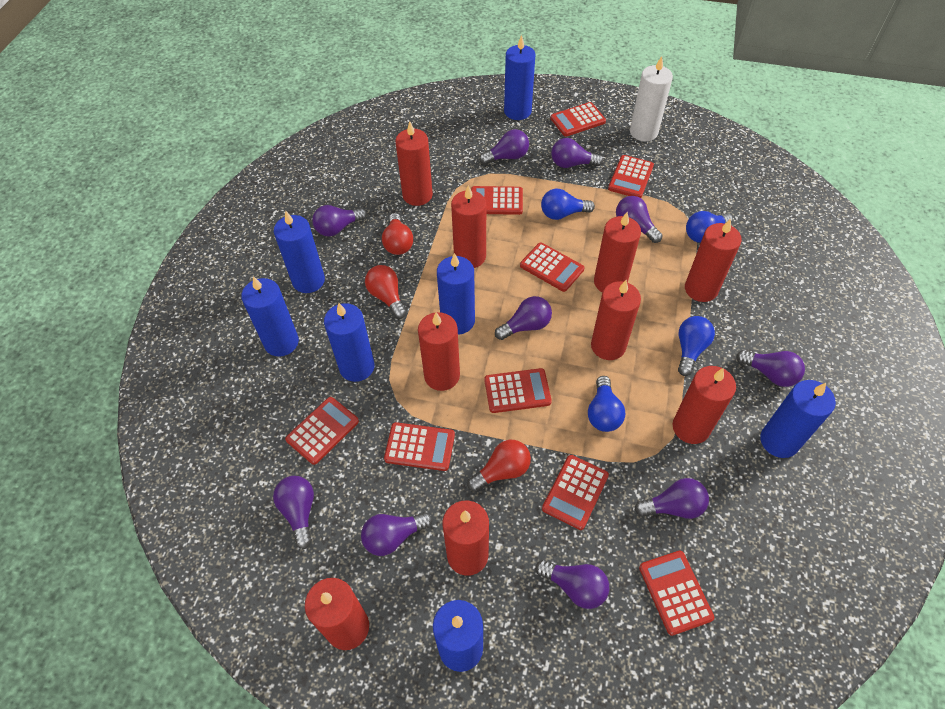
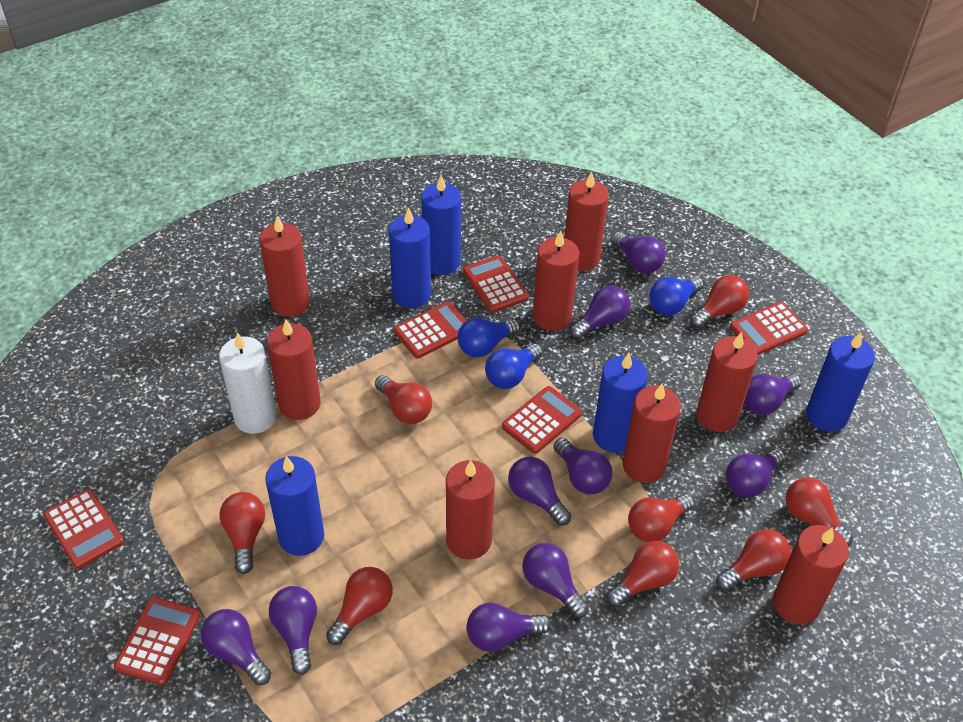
blue candle: 7 -> 5
blue light bulb: 4 -> 3
red calculator: 9 -> 6
red candle: 9 -> 8
red light bulb: 3 -> 8

